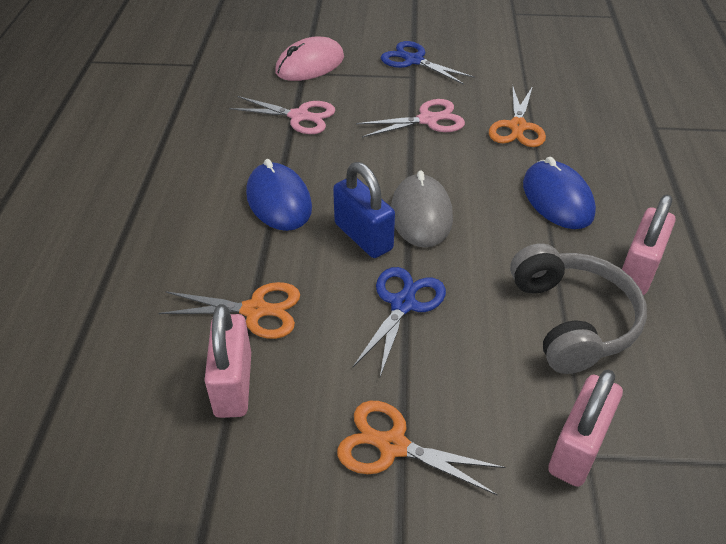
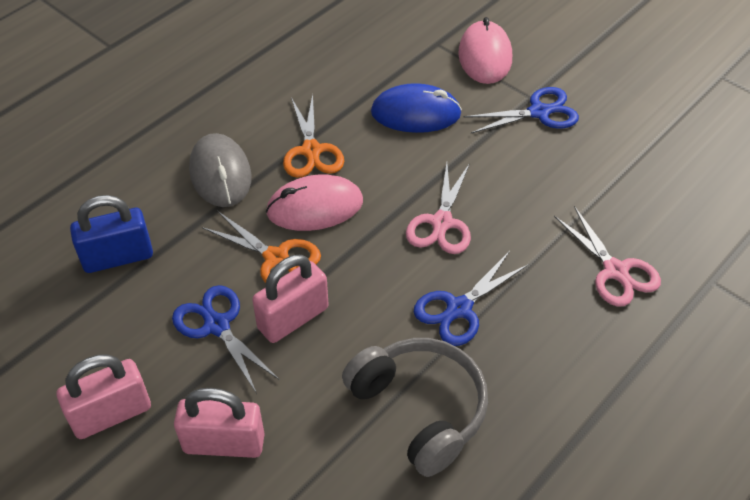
blue mouse: 2 -> 1
blue scissors: 2 -> 3
orange scissors: 3 -> 2
pink mouse: 1 -> 2

